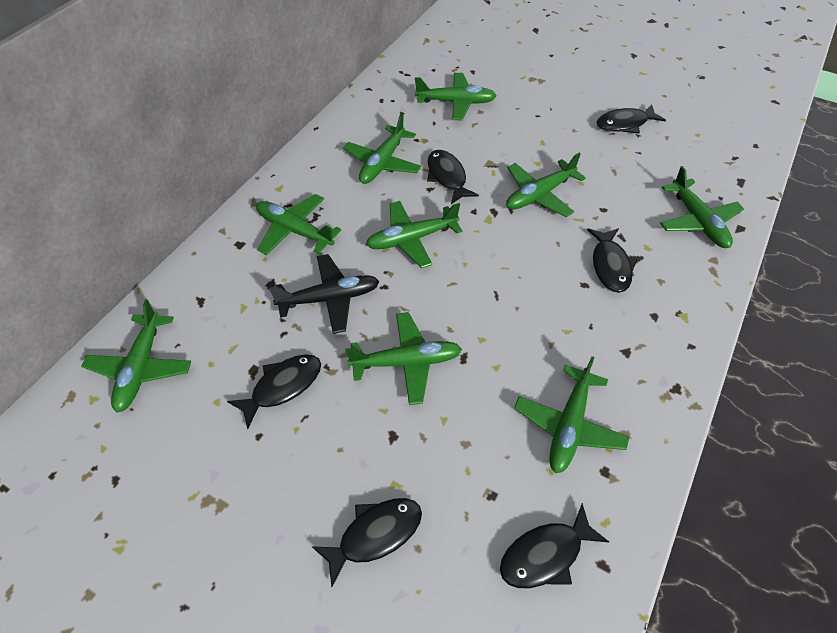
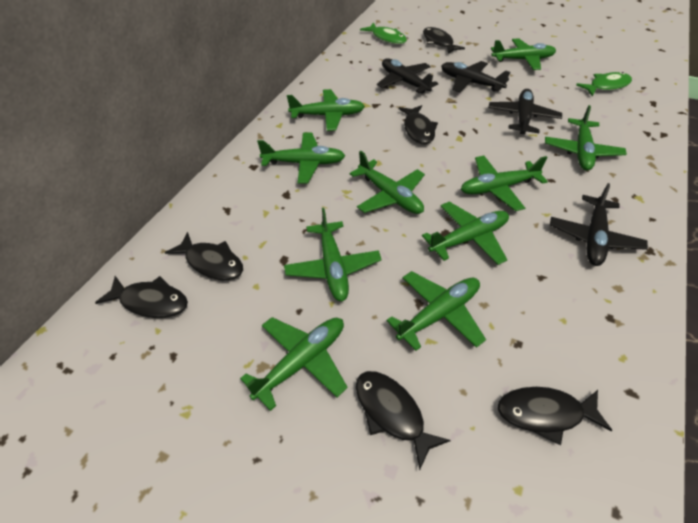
black plane: 1 -> 4
green fish: 0 -> 2
green plane: 9 -> 10

